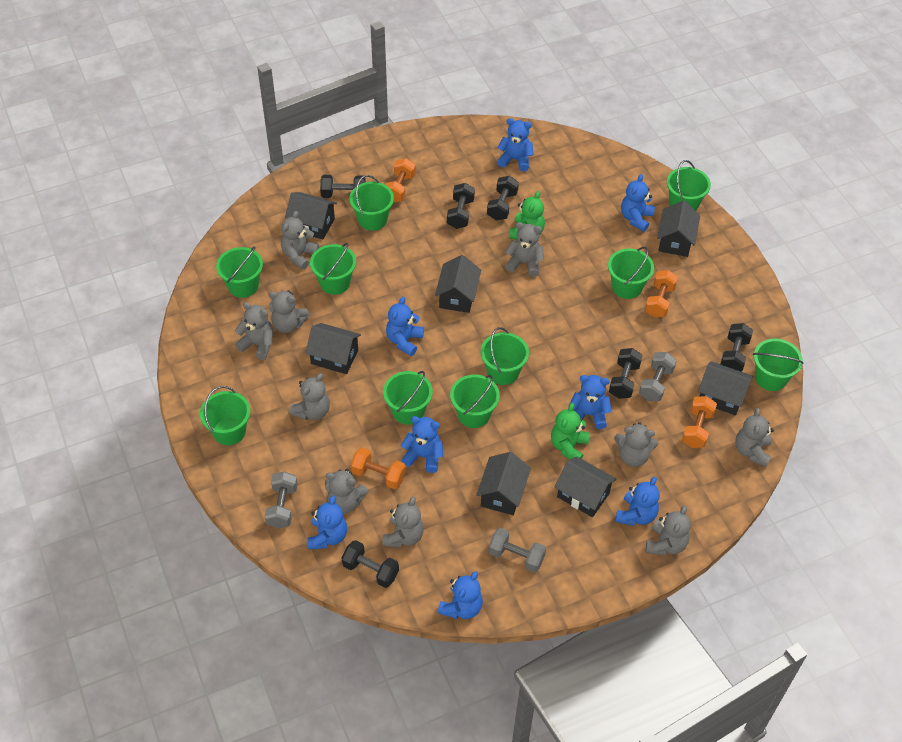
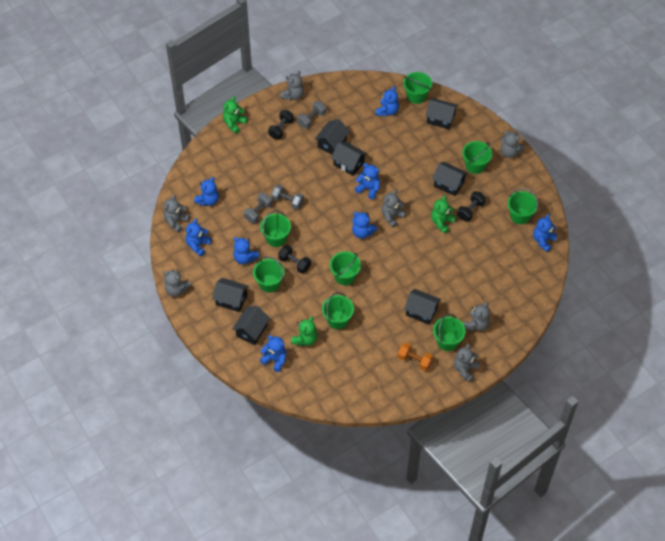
black dumbbell: 6 -> 3
green bucket: 10 -> 8
green teddy bear: 2 -> 3
grey teddy bear: 10 -> 7
orange dumbbell: 4 -> 1

